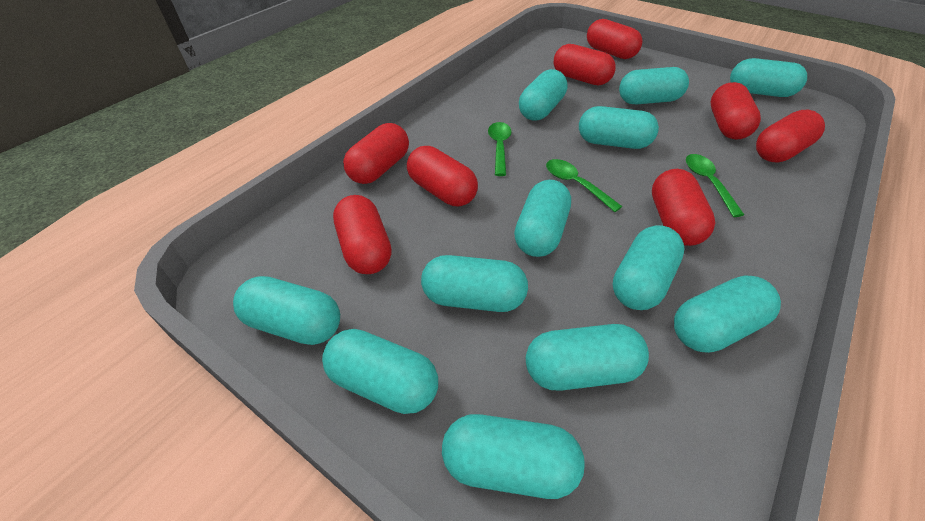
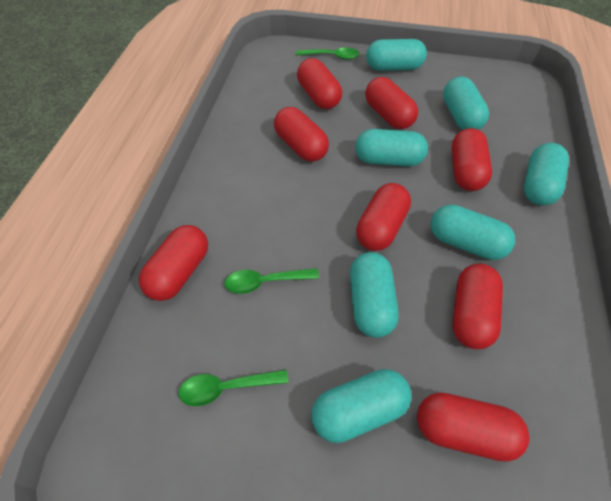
turquoise capsule: 12 -> 7

